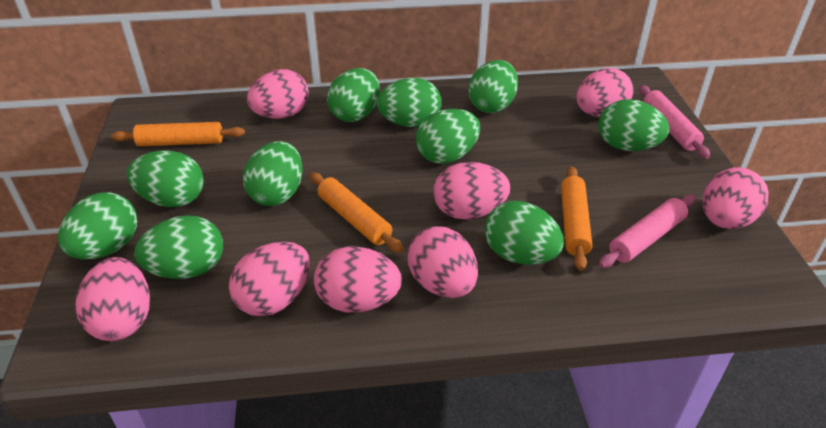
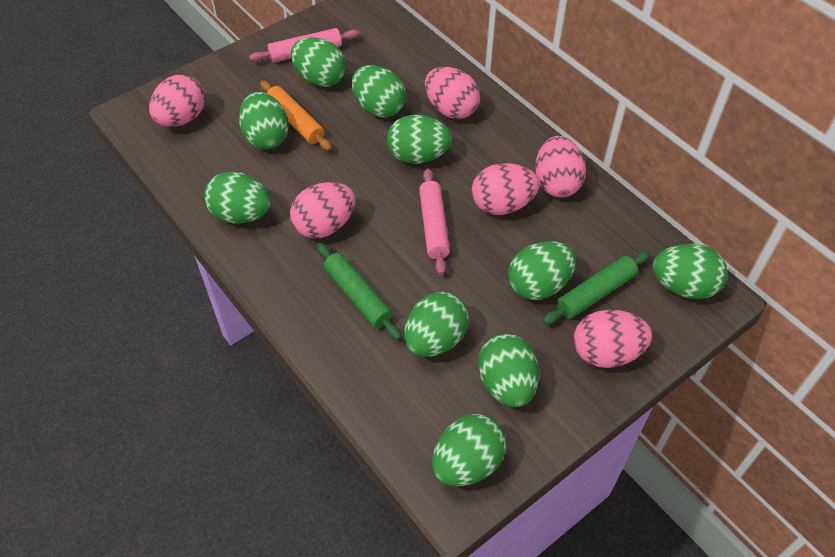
green rolling pin: 0 -> 2
orange rolling pin: 3 -> 1
pink egg: 8 -> 6

